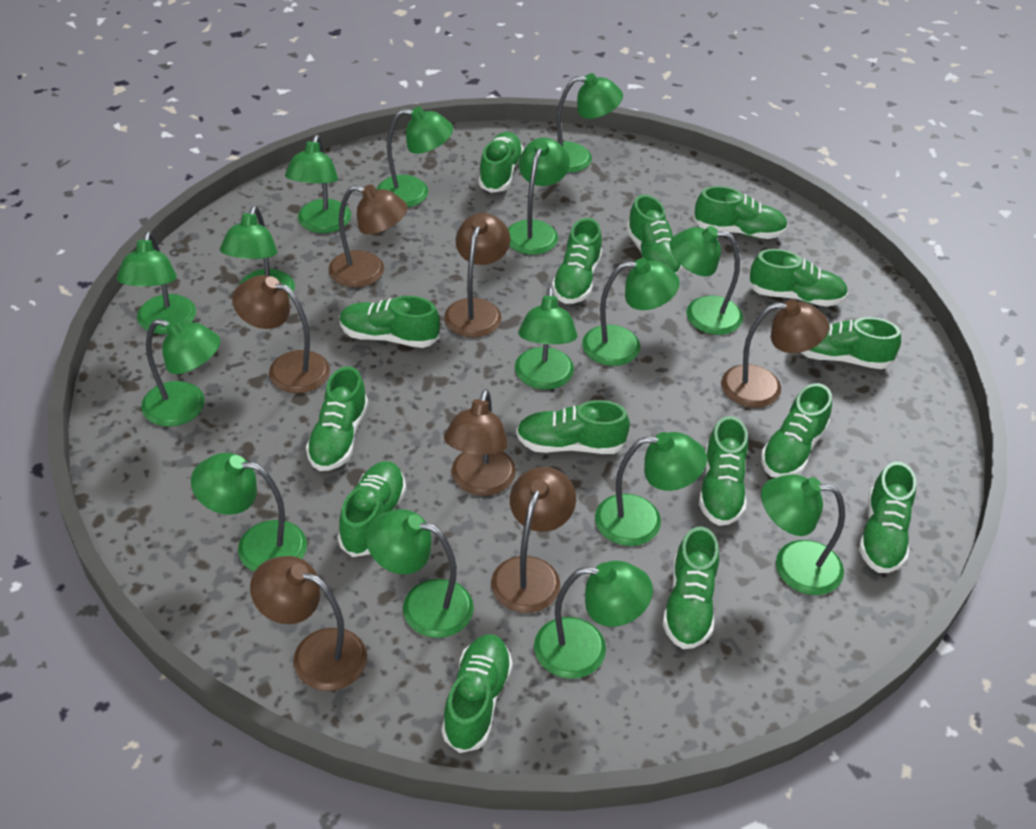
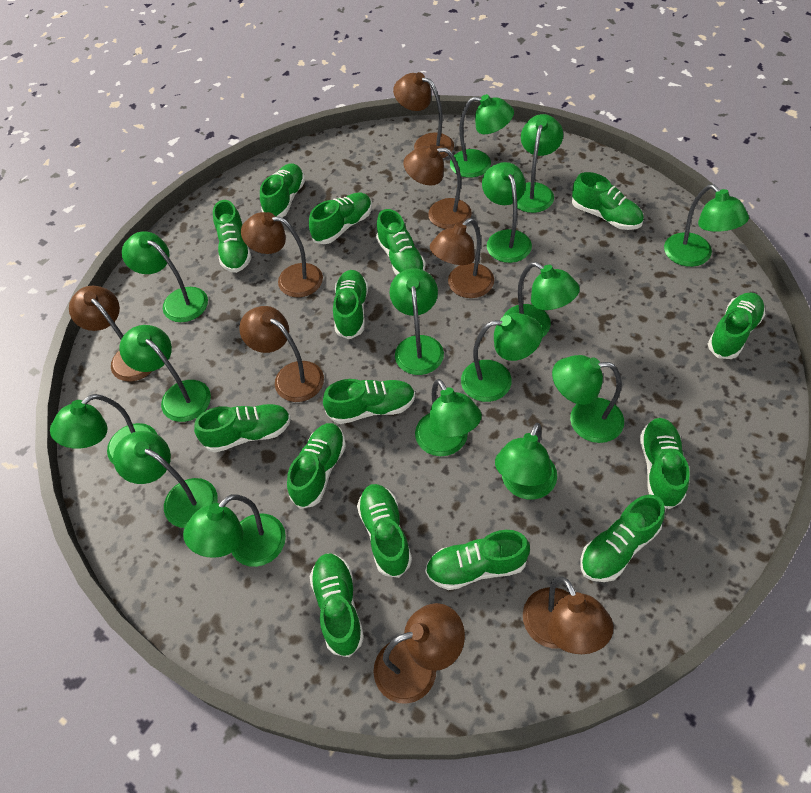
brown lamp: 7 -> 8

